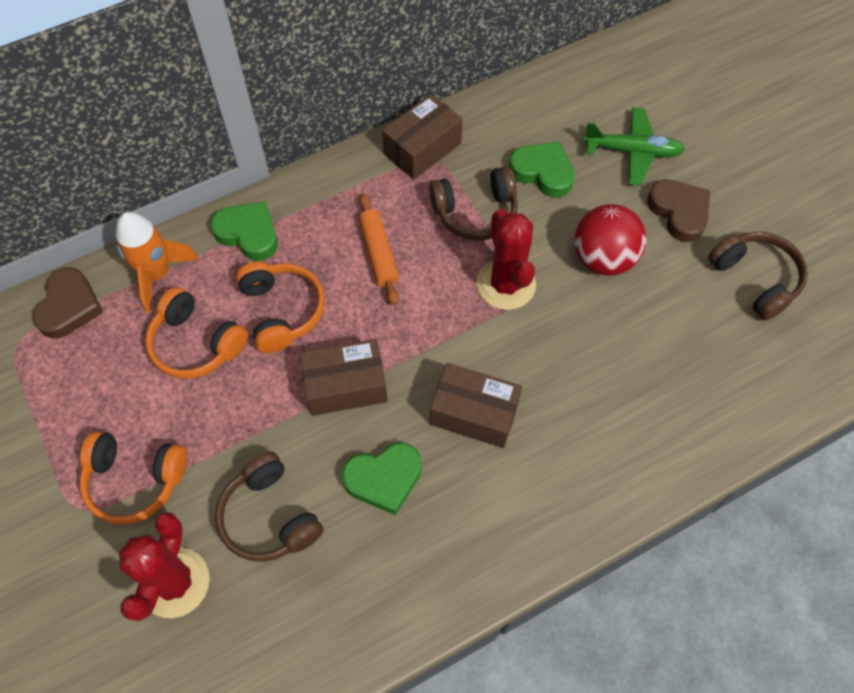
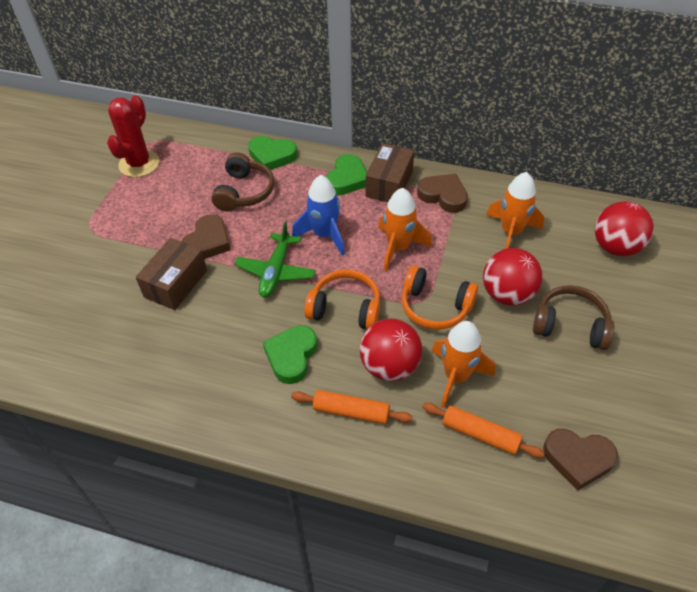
blue rocket: 0 -> 1
brown box: 3 -> 2
brown headphones: 3 -> 2
brown heart: 2 -> 3
orange headphones: 3 -> 2
orange rocket: 1 -> 3
orange rolling pin: 1 -> 2
red ball: 1 -> 3
red cactus: 2 -> 1

